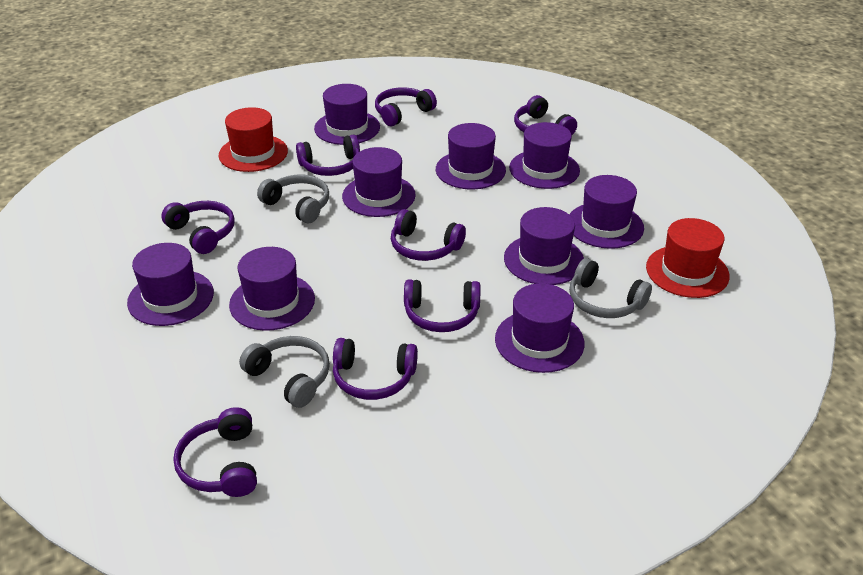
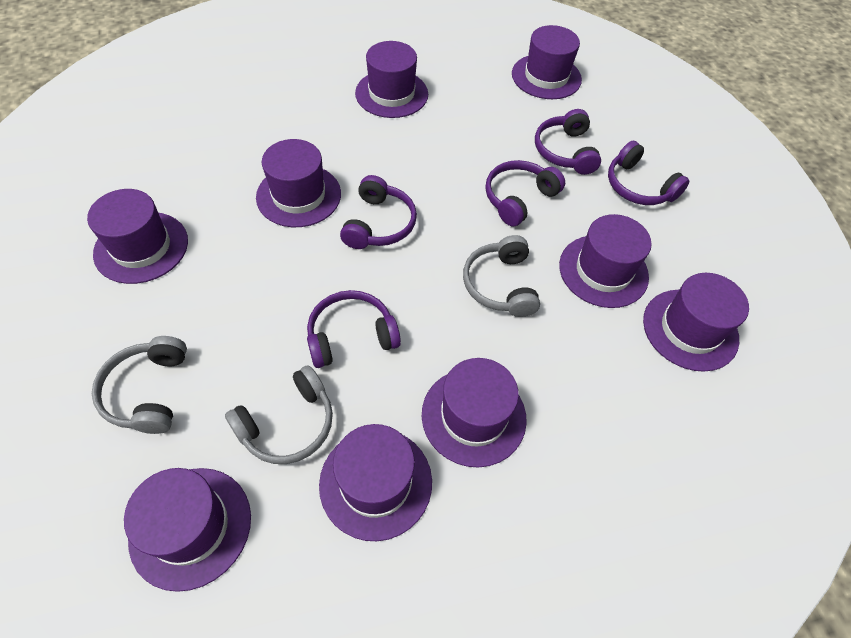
purple headphones: 8 -> 5
red hat: 2 -> 0

